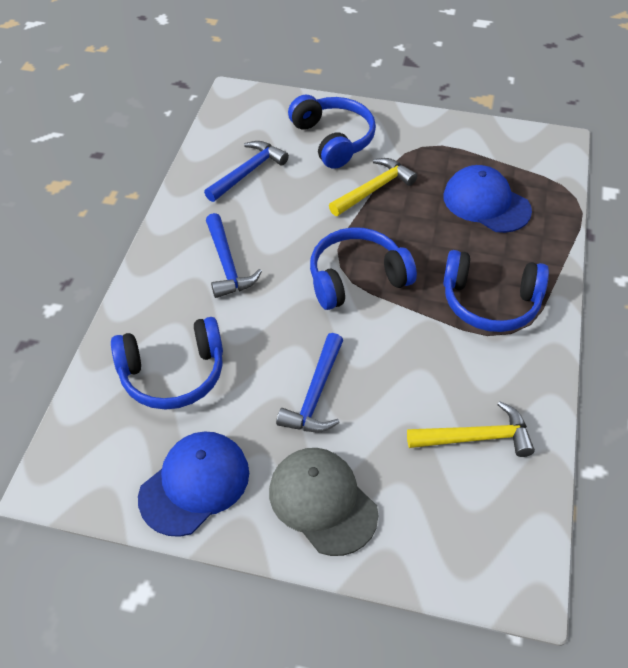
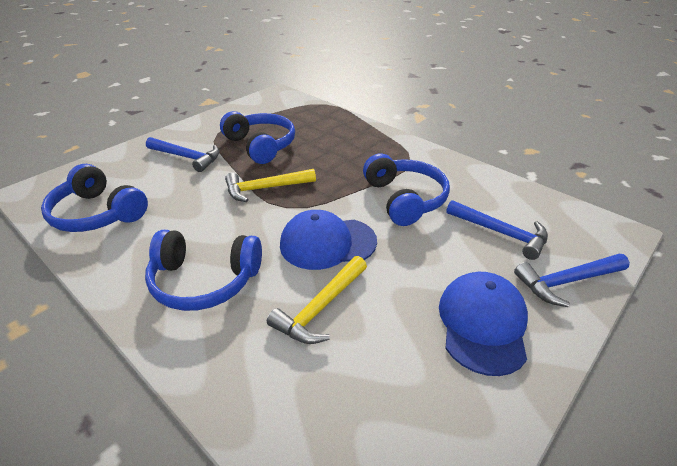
grey cap: 1 -> 0

